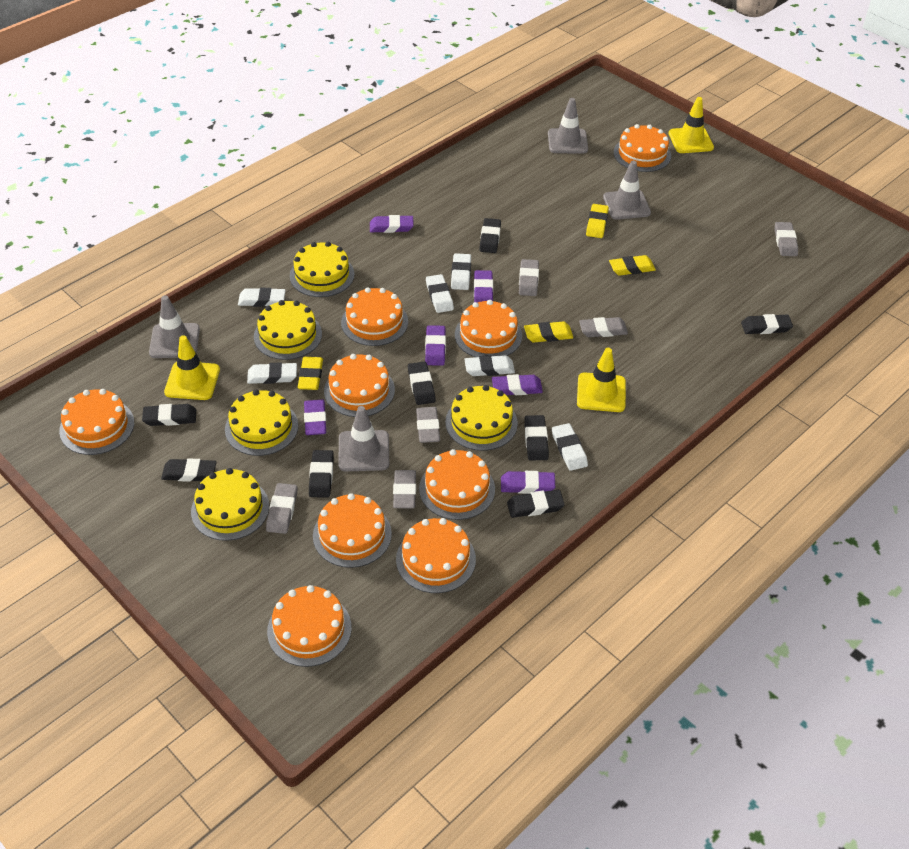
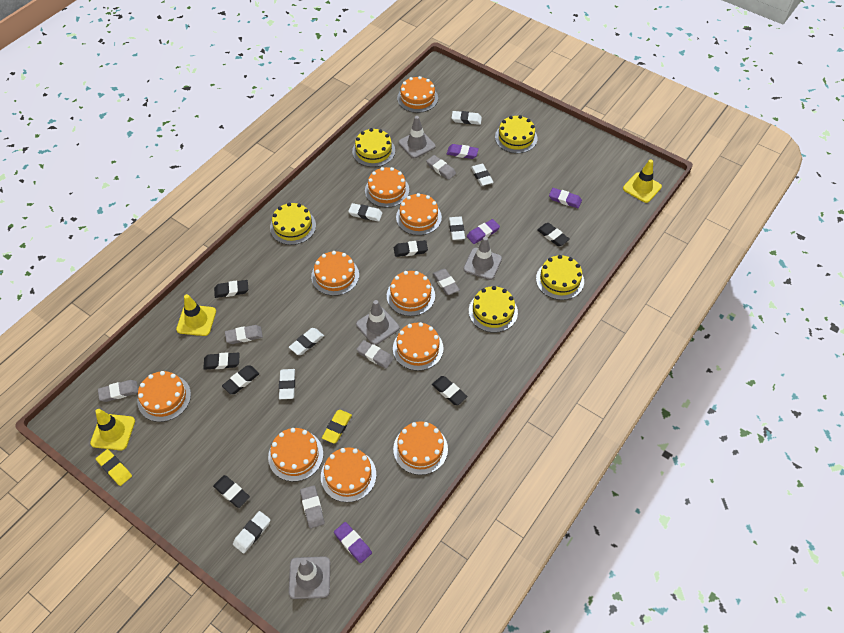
black eraser: 8 -> 7
orange cake: 9 -> 10
purple eraser: 6 -> 4
white eraser: 6 -> 7
yellow eraser: 4 -> 2

